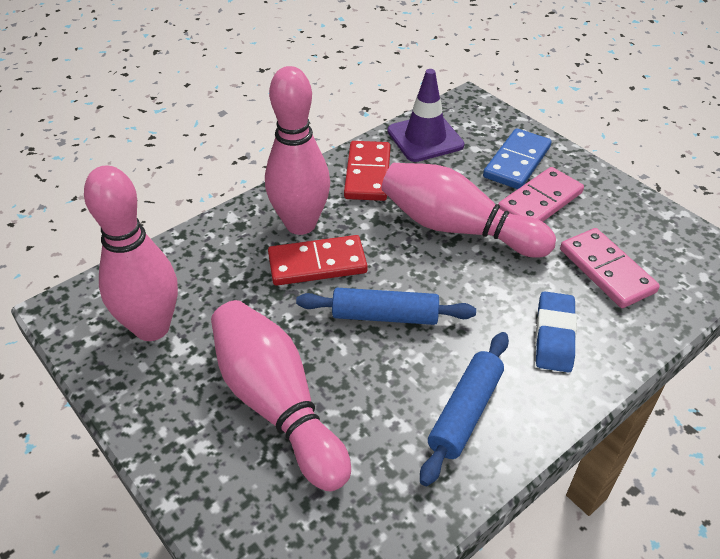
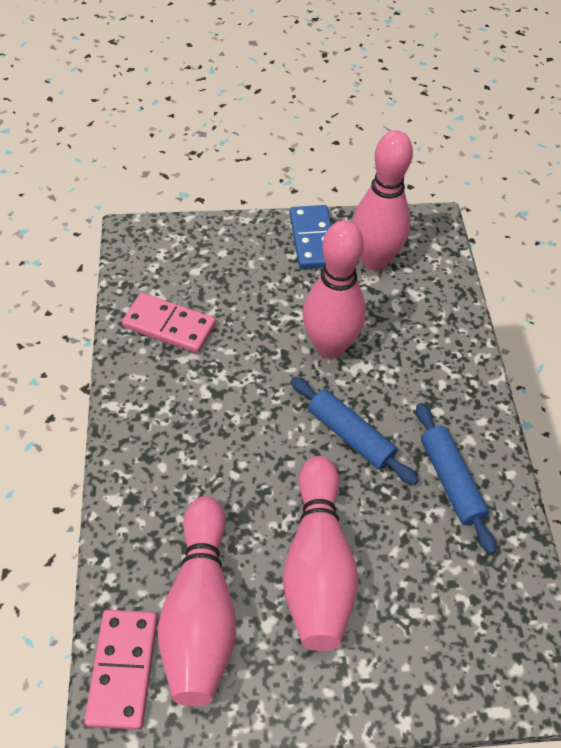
blue eraser: 1 -> 0
purple traffic cone: 1 -> 0
red domino: 2 -> 0

